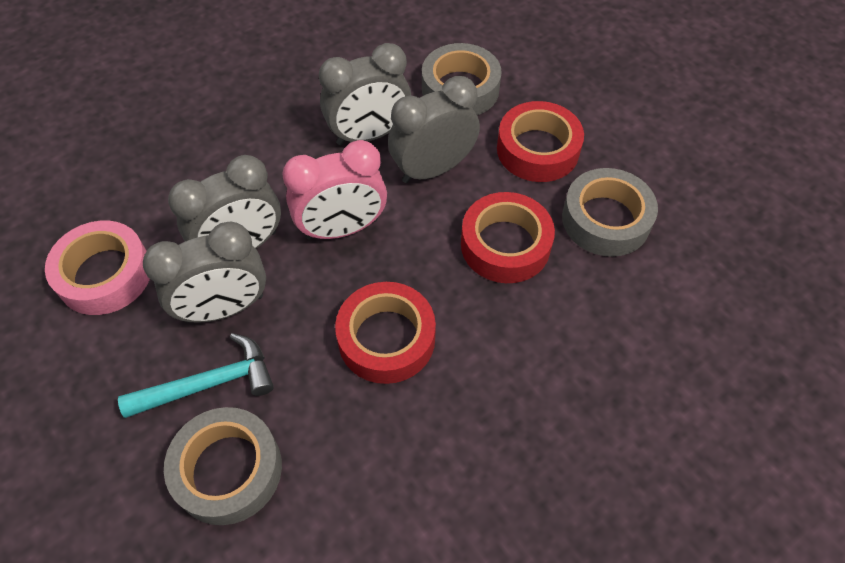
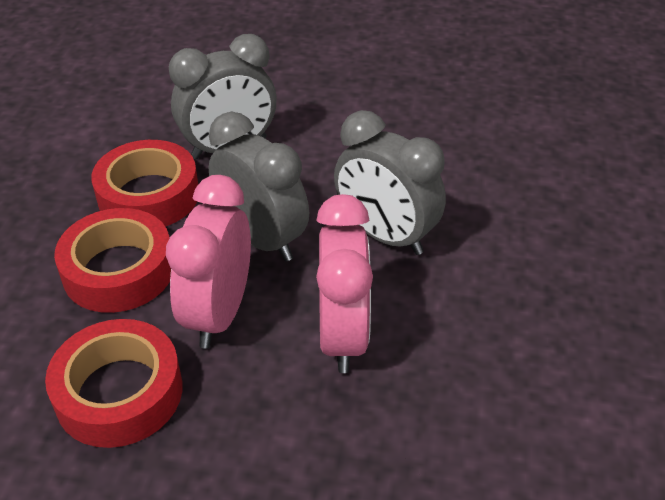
grey clock: 4 -> 3
grey tape: 3 -> 0
pink clock: 1 -> 2
pink tape: 1 -> 0
turquoise hammer: 1 -> 0

